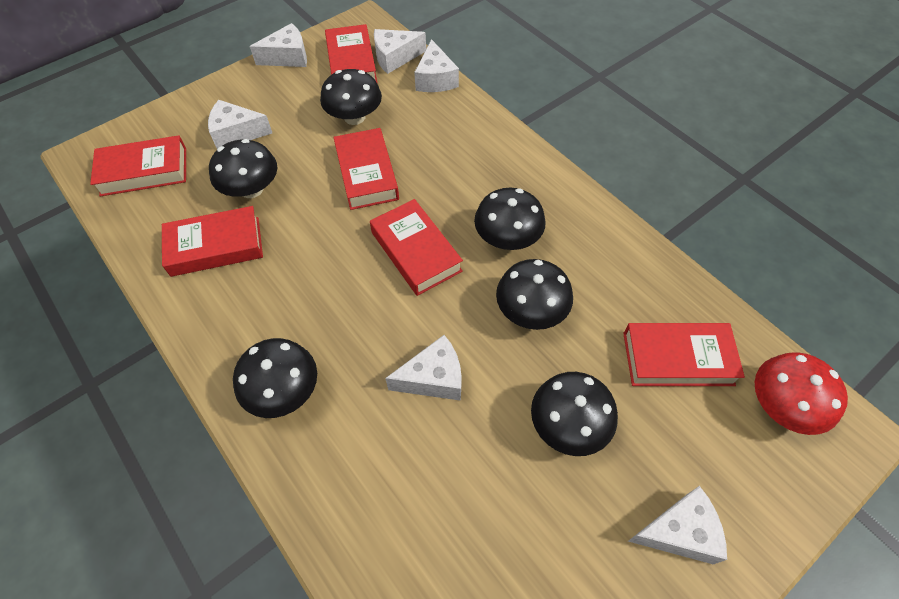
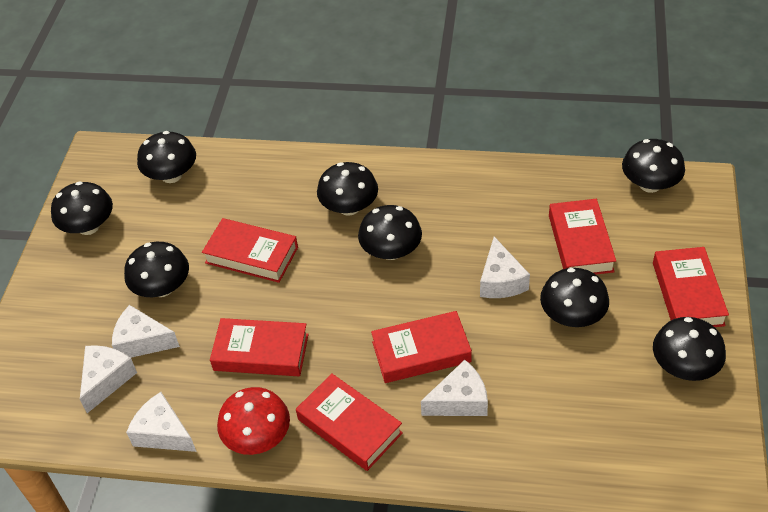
black mushroom: 6 -> 8
white cheese: 6 -> 5

